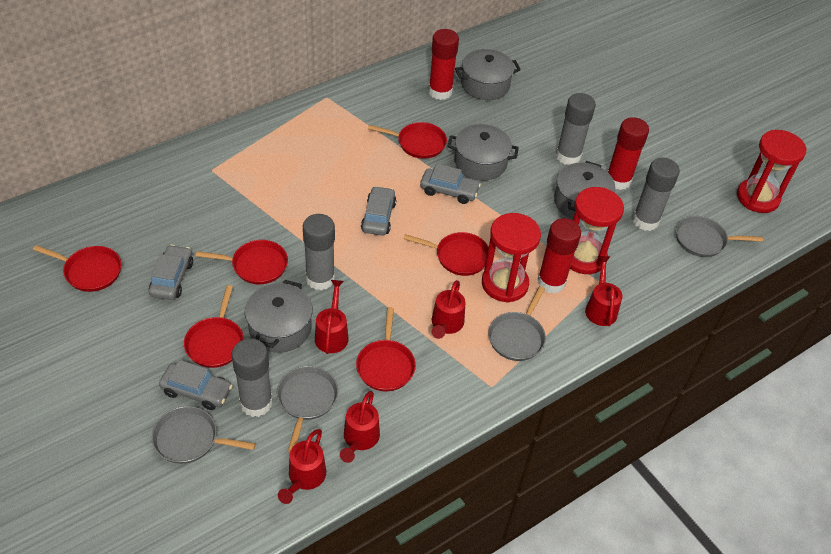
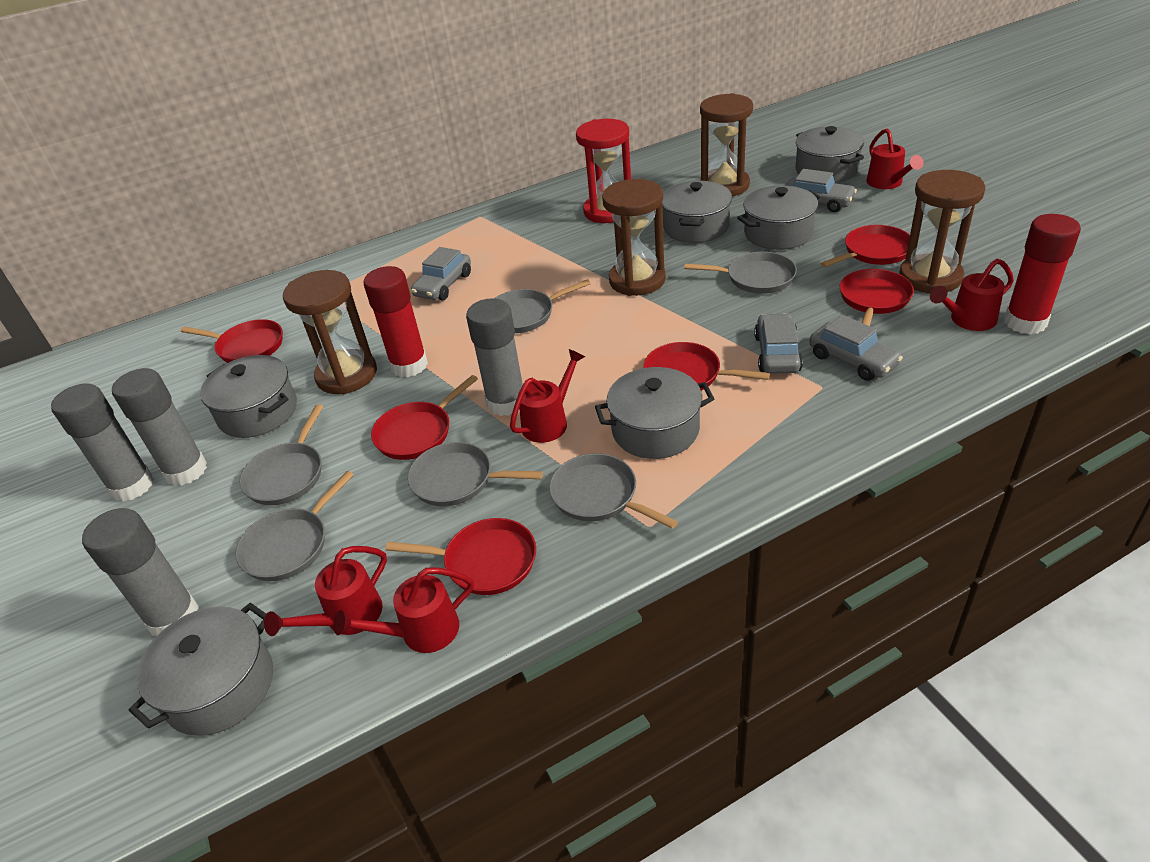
brown hourglass: 0 -> 4
grey pan: 4 -> 6
grey pot: 4 -> 6
red glue stick: 3 -> 2
red hourglass: 3 -> 1

